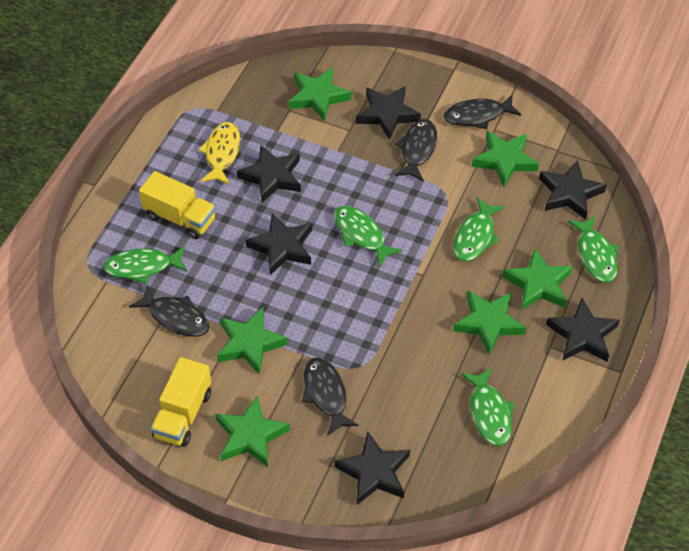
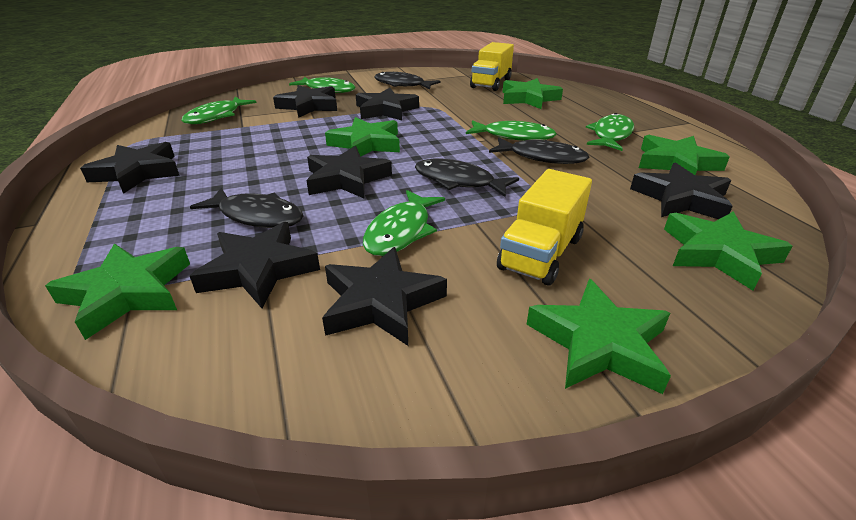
black star: 6 -> 7
yellow fish: 1 -> 0

